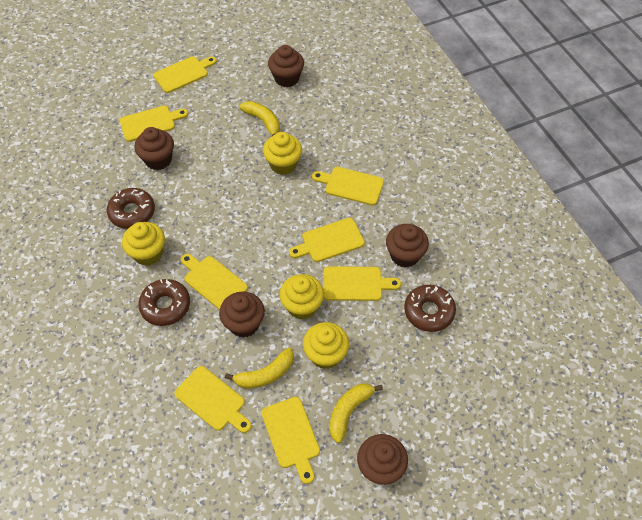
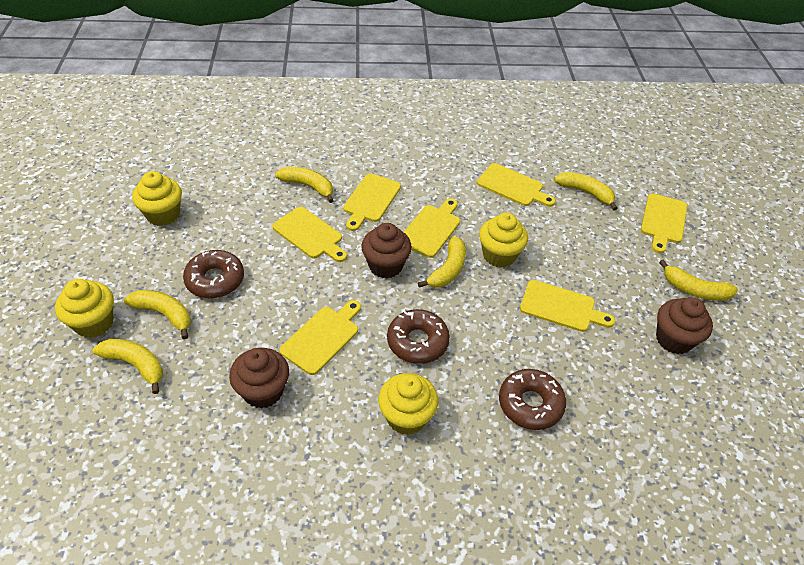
brown cupcake: 5 -> 3
yellow banana: 3 -> 6
yellow cutting board: 8 -> 7

